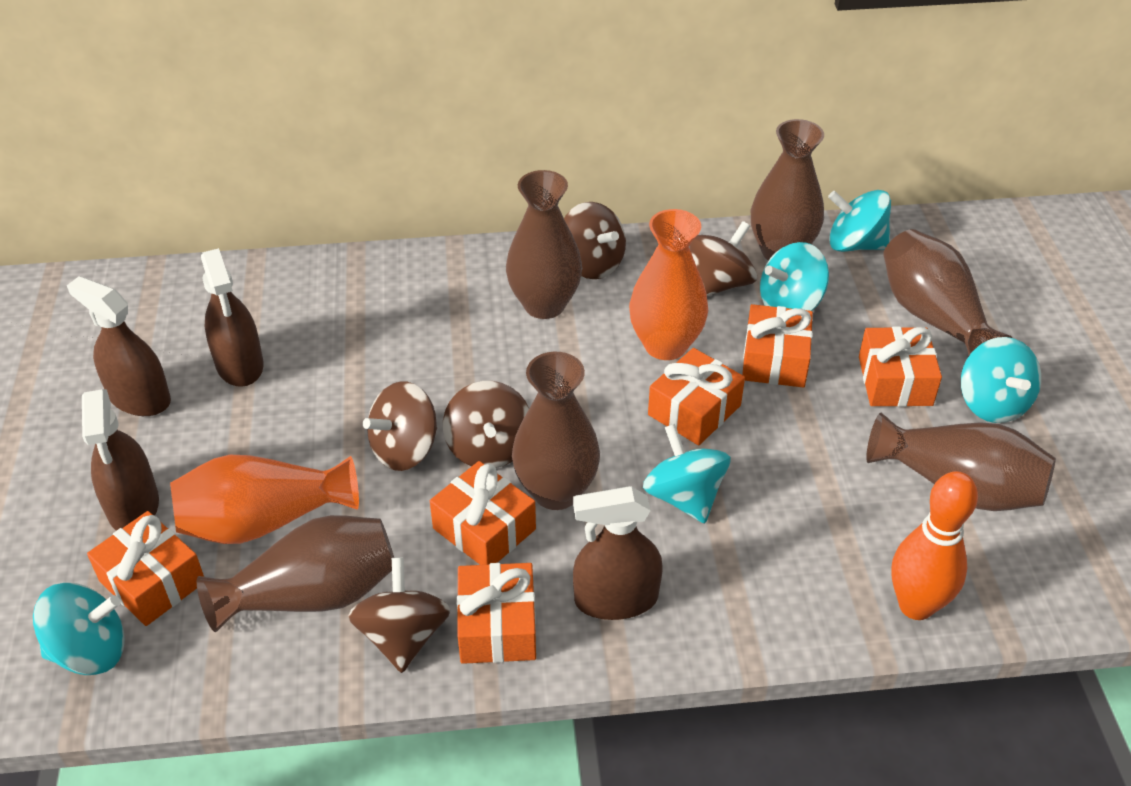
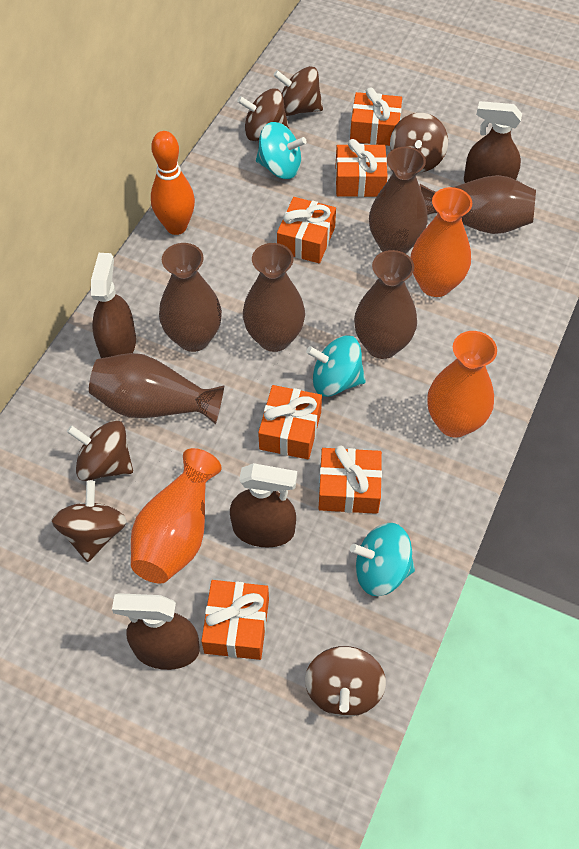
brown spinning top: 5 -> 6
orange vase: 2 -> 3
turquoise spinning top: 5 -> 3

